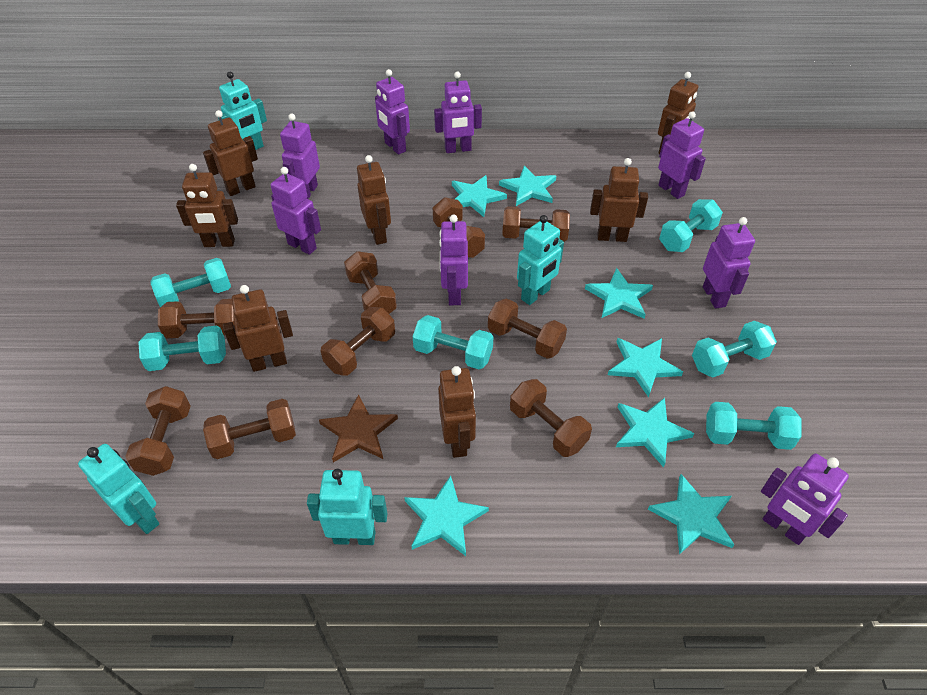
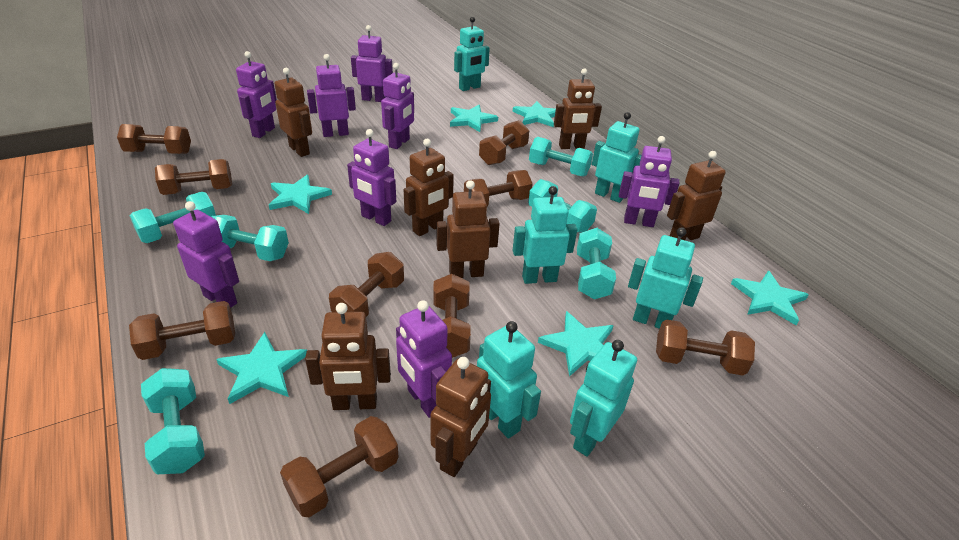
brown star: 1 -> 0
turquoise robot: 4 -> 6
turquoise star: 7 -> 6

